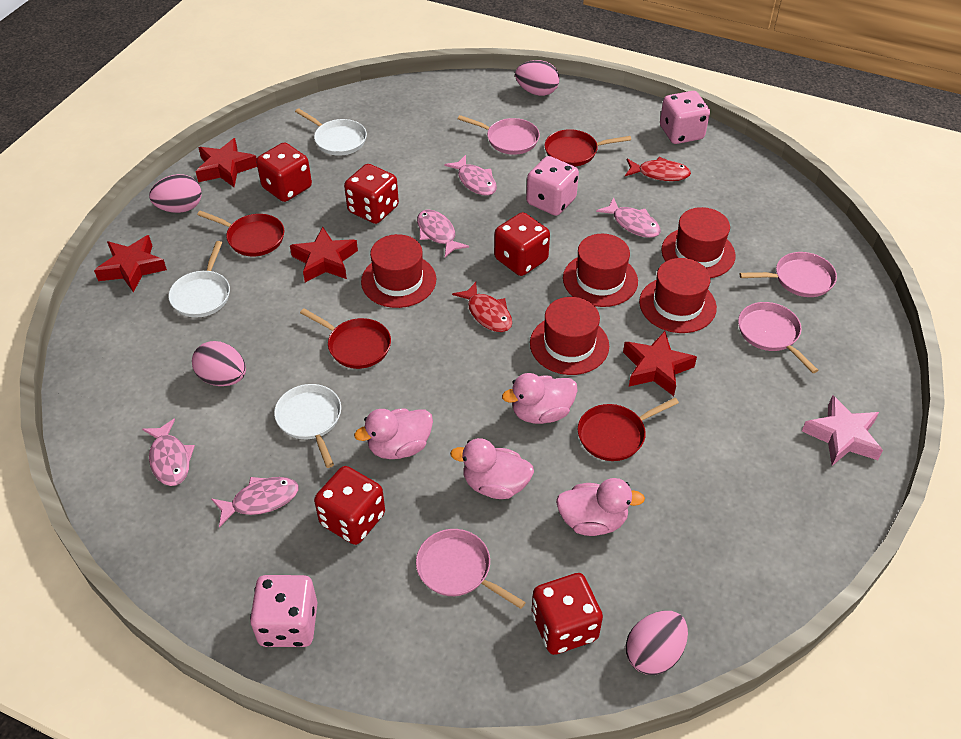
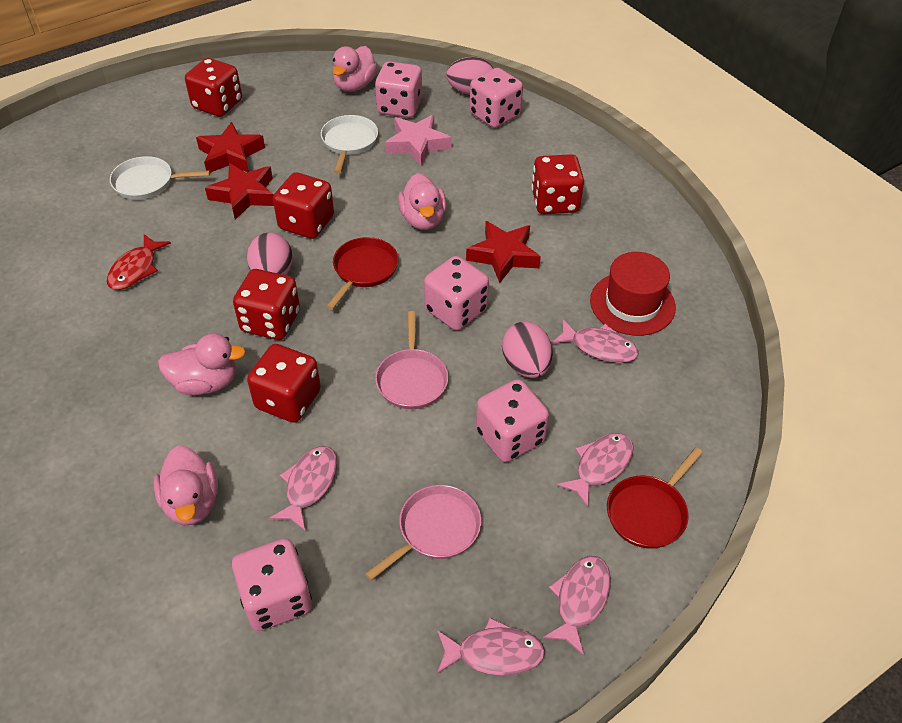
pink dice: 3 -> 5
pink egg: 4 -> 3
pink pan: 4 -> 2
red fish: 2 -> 1
red hat: 5 -> 1
red pan: 4 -> 2
red star: 4 -> 3
white pan: 3 -> 2

